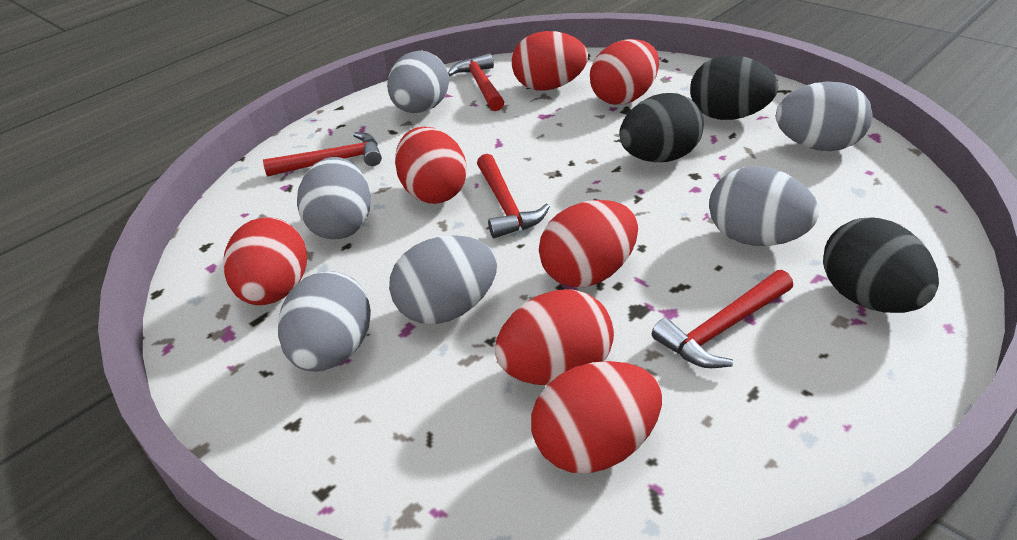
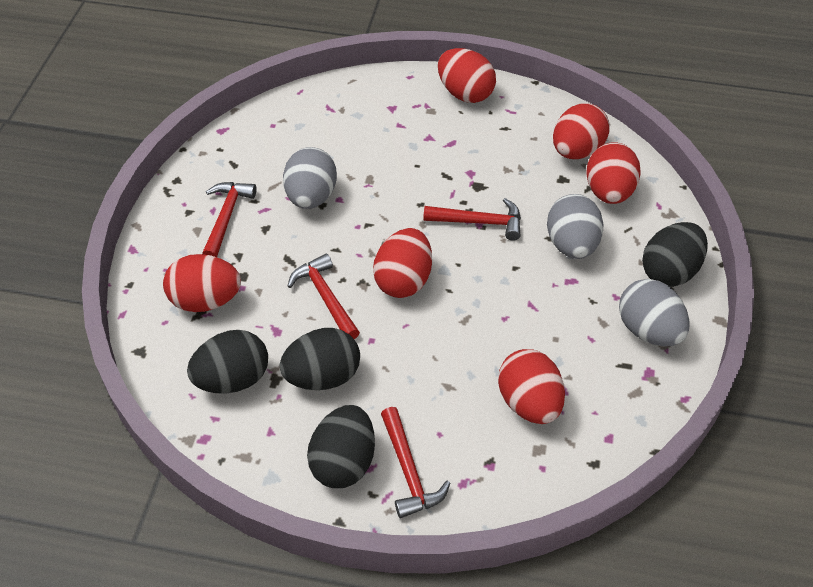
black egg: 3 -> 4
grey egg: 6 -> 3
red egg: 7 -> 6

